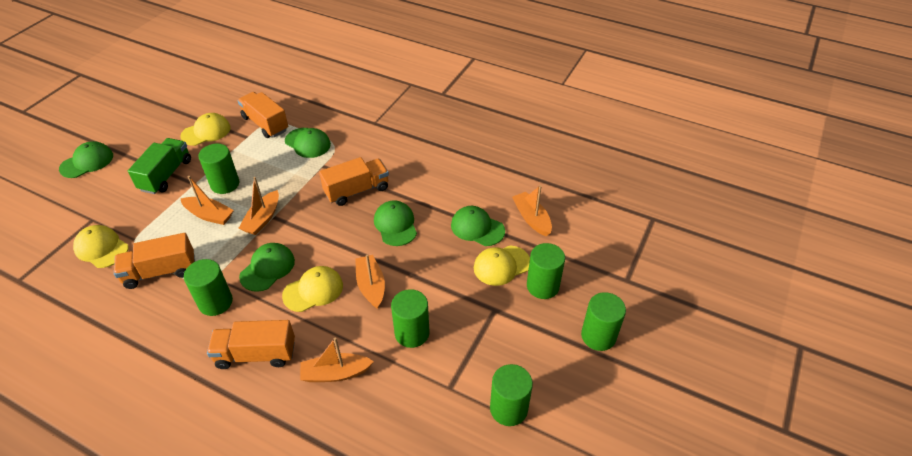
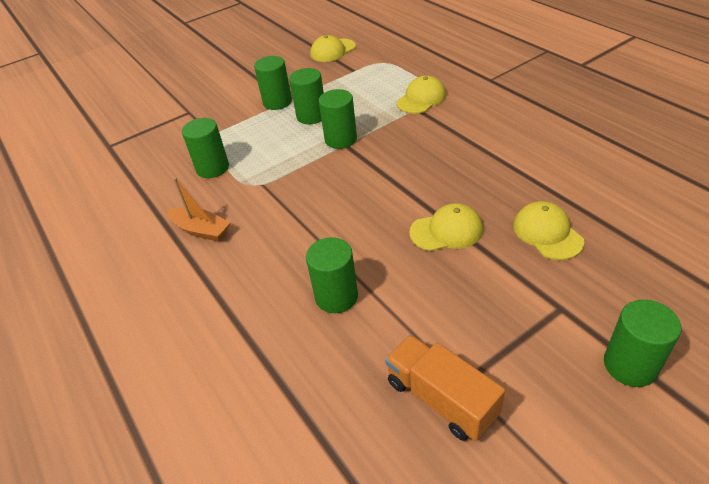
green cap: 5 -> 0
green truck: 1 -> 0
orange boat: 5 -> 1
orange truck: 4 -> 1

